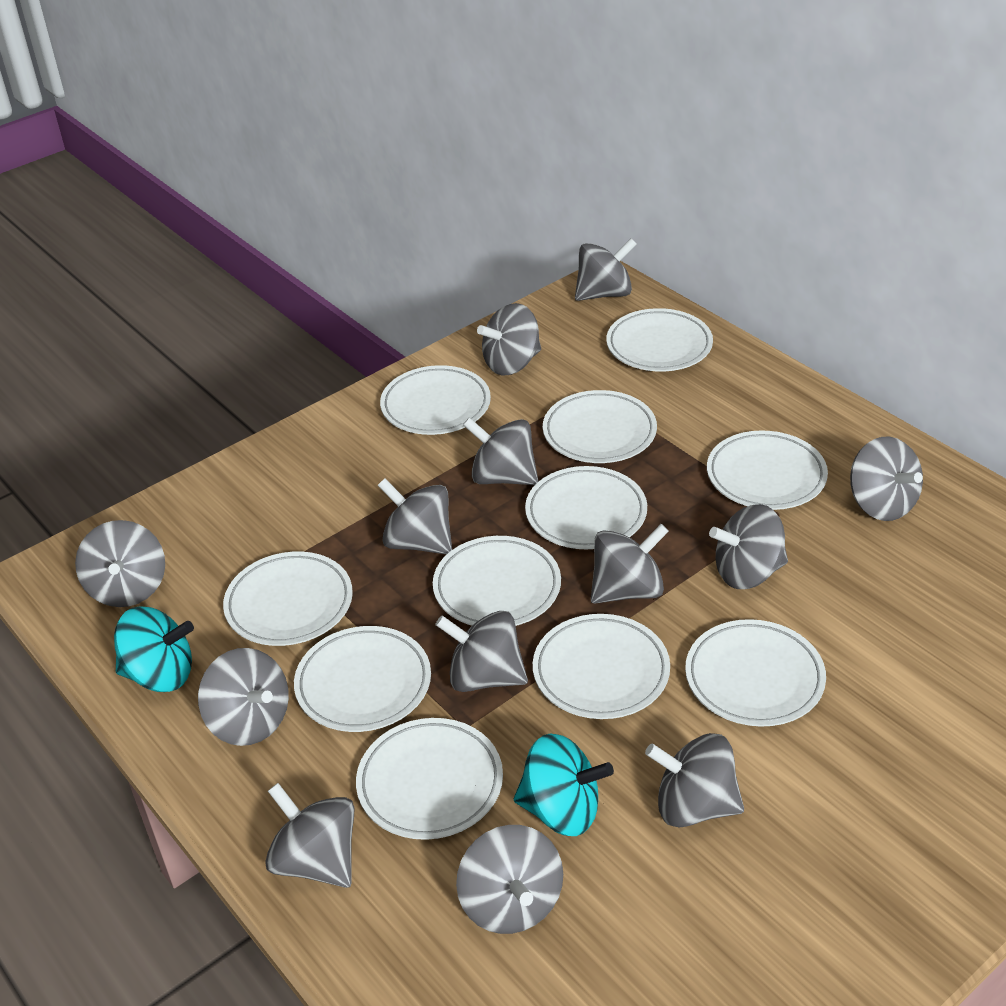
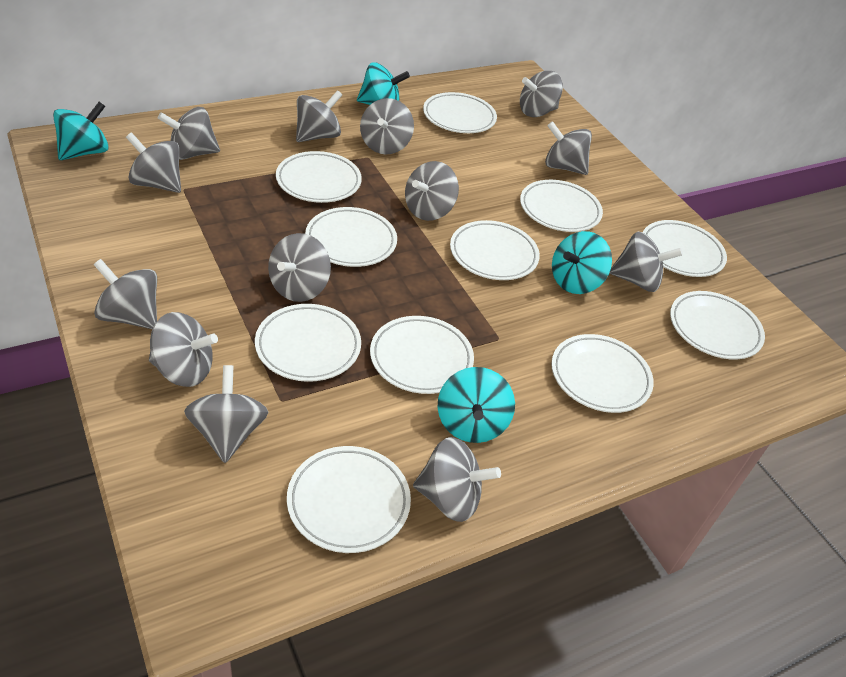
turquoise spinning top: 2 -> 4

